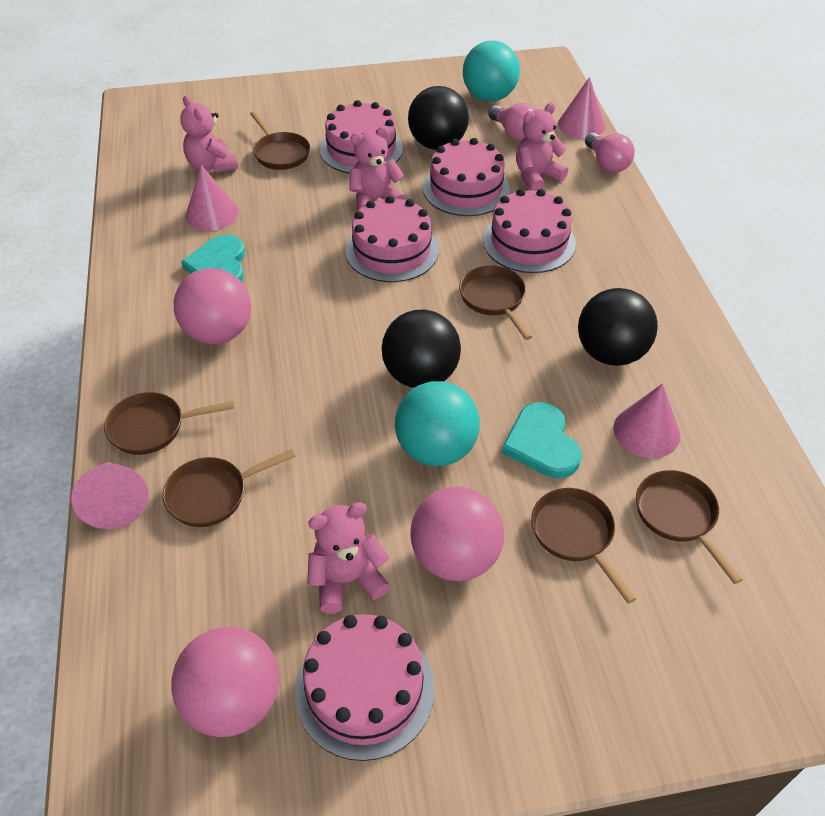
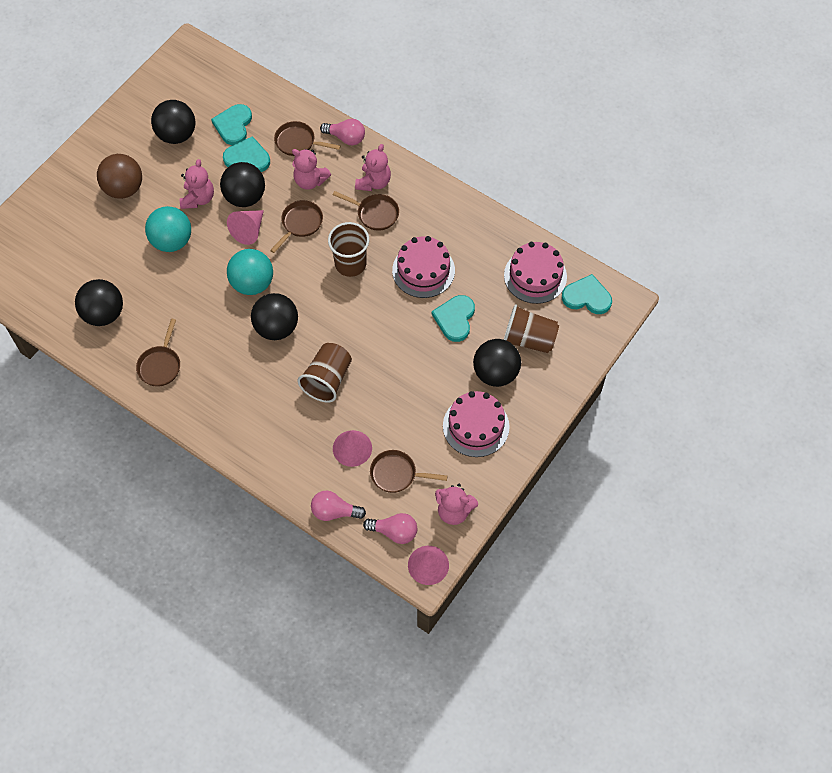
black ball: 3 -> 5
brown ball: 0 -> 1
brown cup: 0 -> 3
brown pan: 6 -> 5
pink ball: 3 -> 0
pink cake: 5 -> 3
pink cone: 4 -> 3
pink light bulb: 2 -> 3
turquoise heart: 2 -> 4

